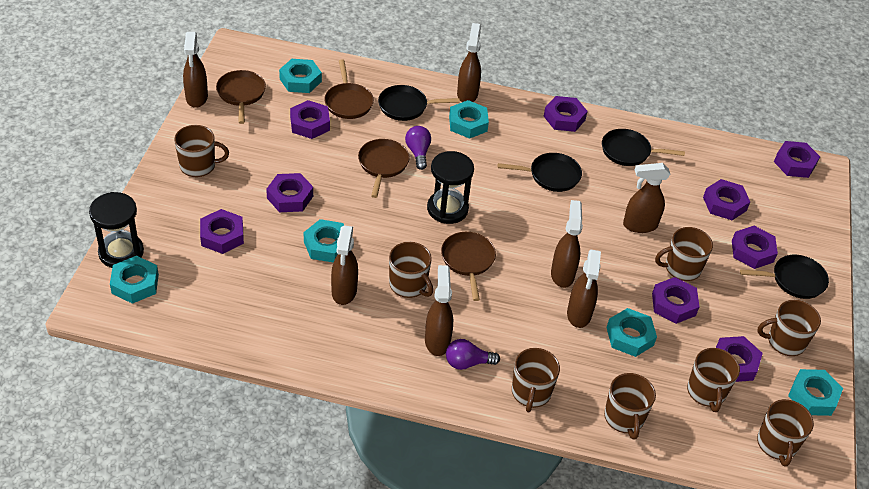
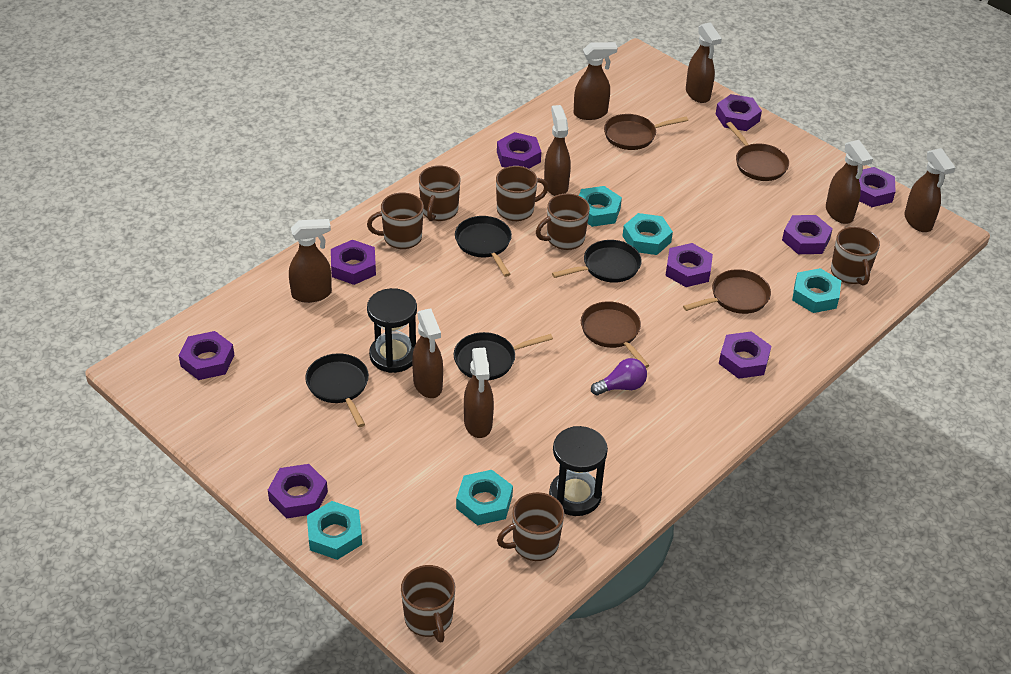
brown mug: 8 -> 7
brown spray bottle: 7 -> 8
purple light bulb: 2 -> 1
turquoise nut: 6 -> 5

